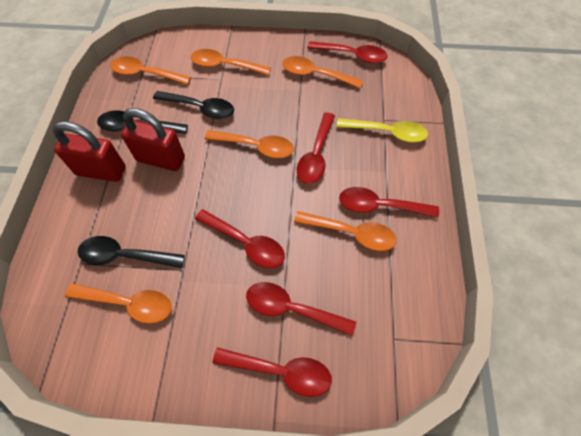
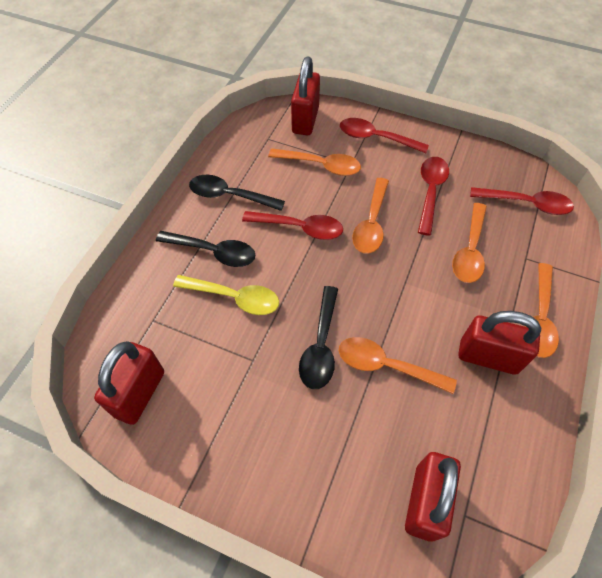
orange spoon: 6 -> 5
red padlock: 2 -> 4
red spoon: 6 -> 4

